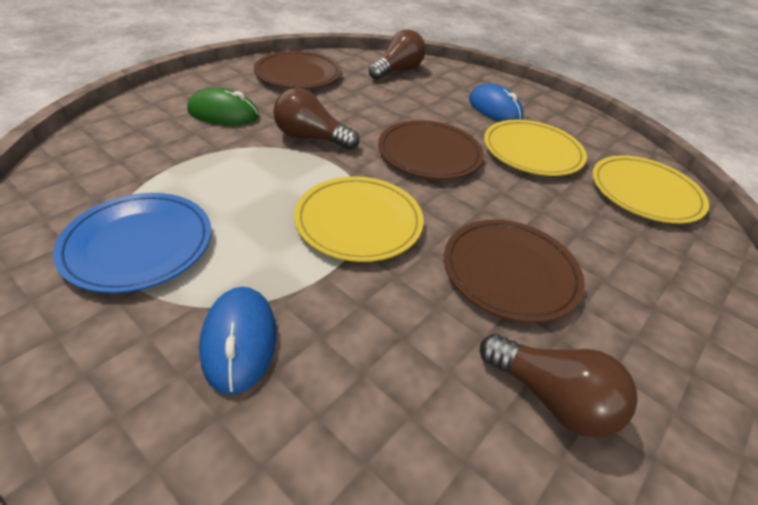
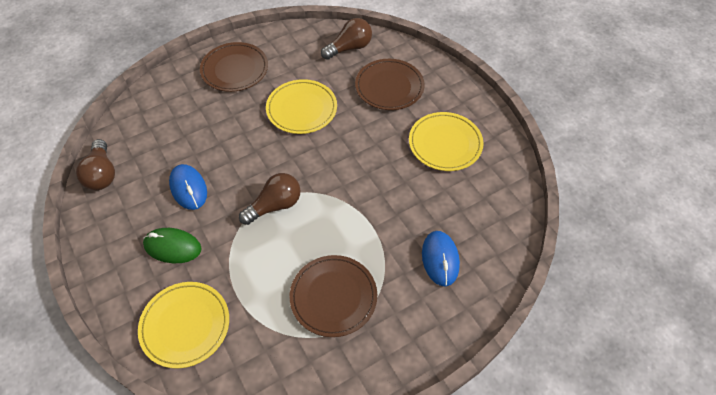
blue plate: 1 -> 0

